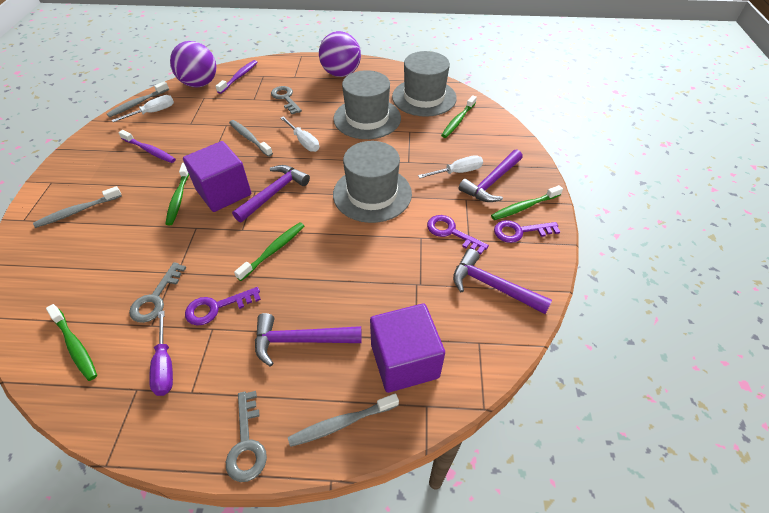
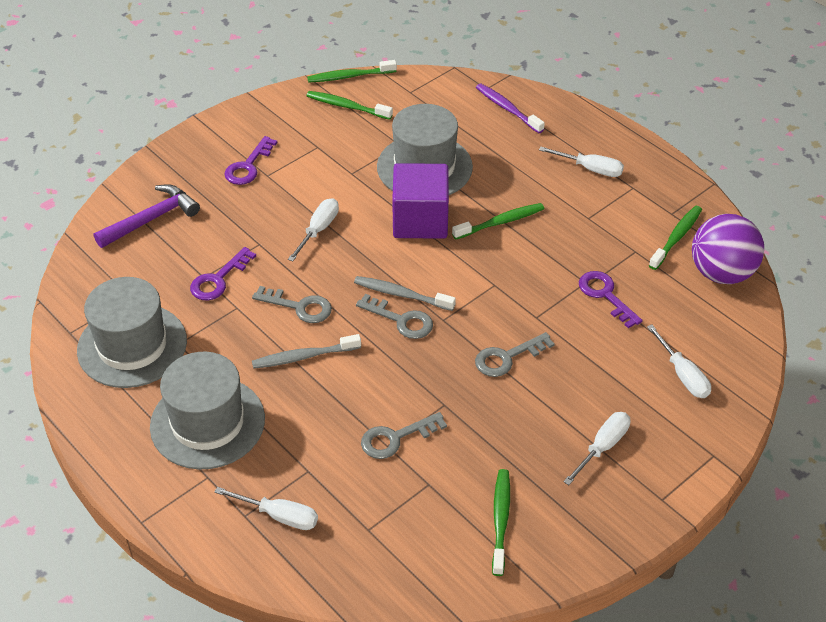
grey key: 3 -> 4
grey toothbrush: 4 -> 2
purple ball: 2 -> 1
purple cube: 2 -> 1
purple hammer: 4 -> 1
purple screwdriver: 1 -> 0
purple toothbrush: 2 -> 1
white screwdriver: 3 -> 5

